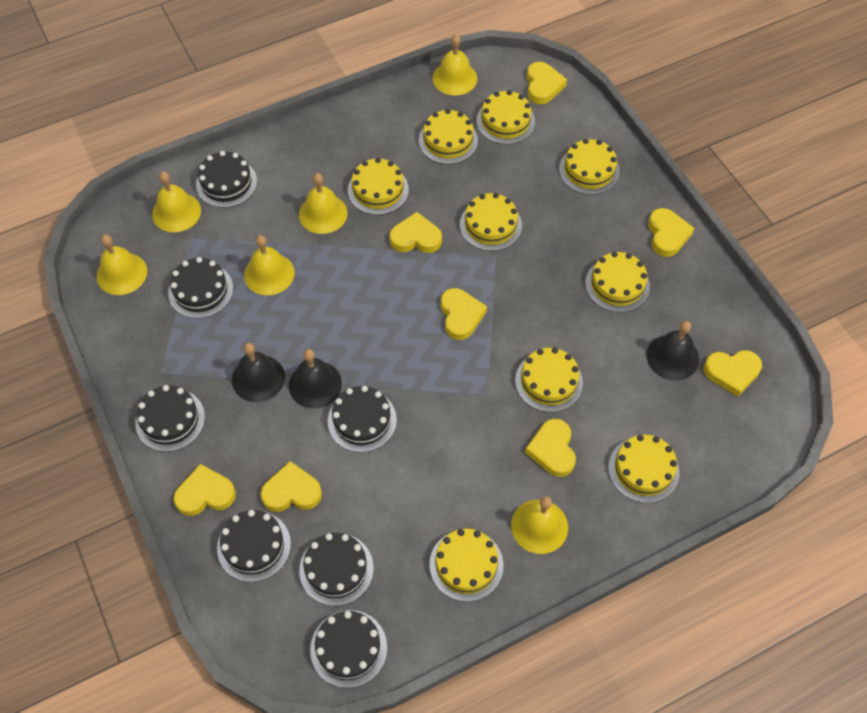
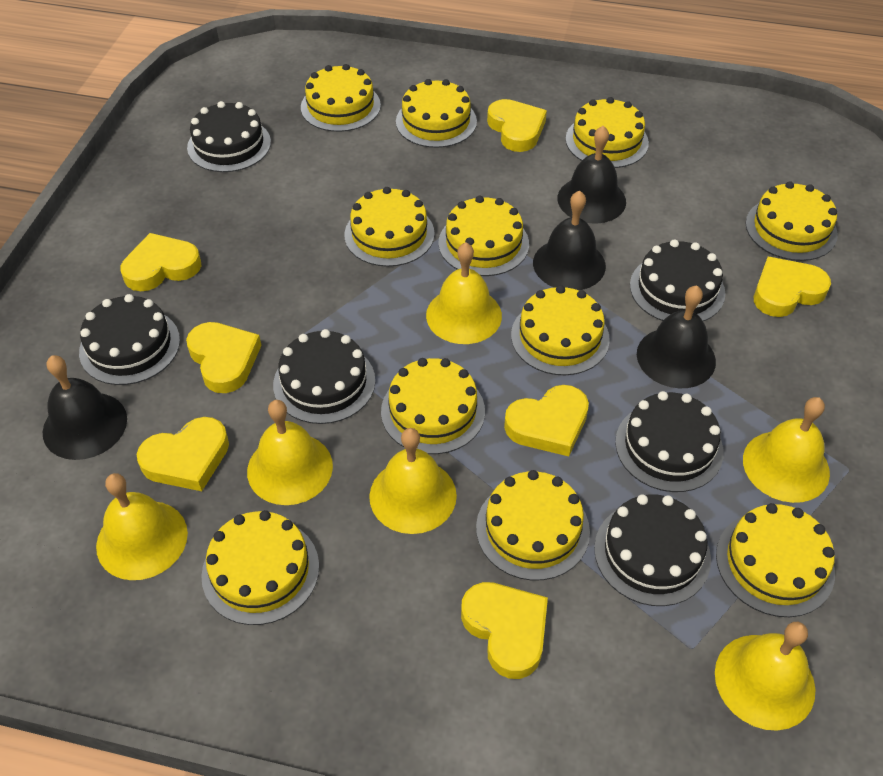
black bell: 3 -> 4
black cake: 7 -> 6
yellow cake: 9 -> 11
yellow heart: 8 -> 7

